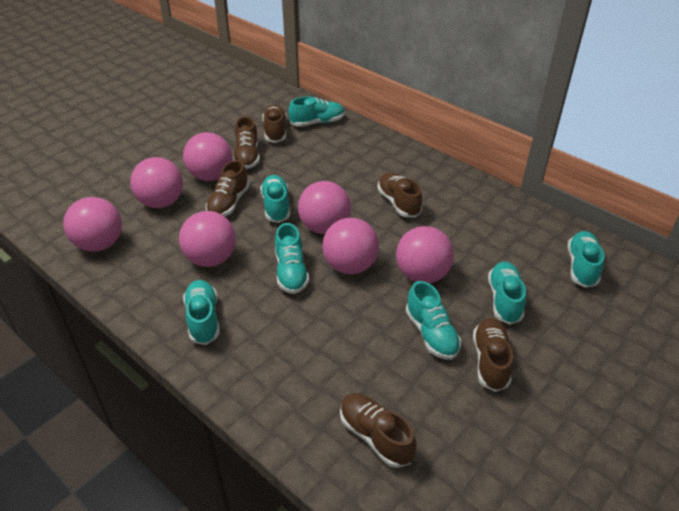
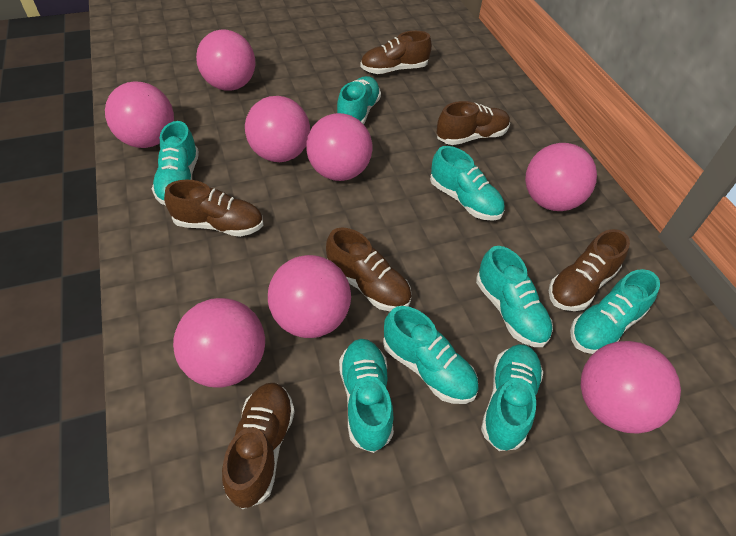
pink ball: 7 -> 8
turquoise shoe: 7 -> 8

